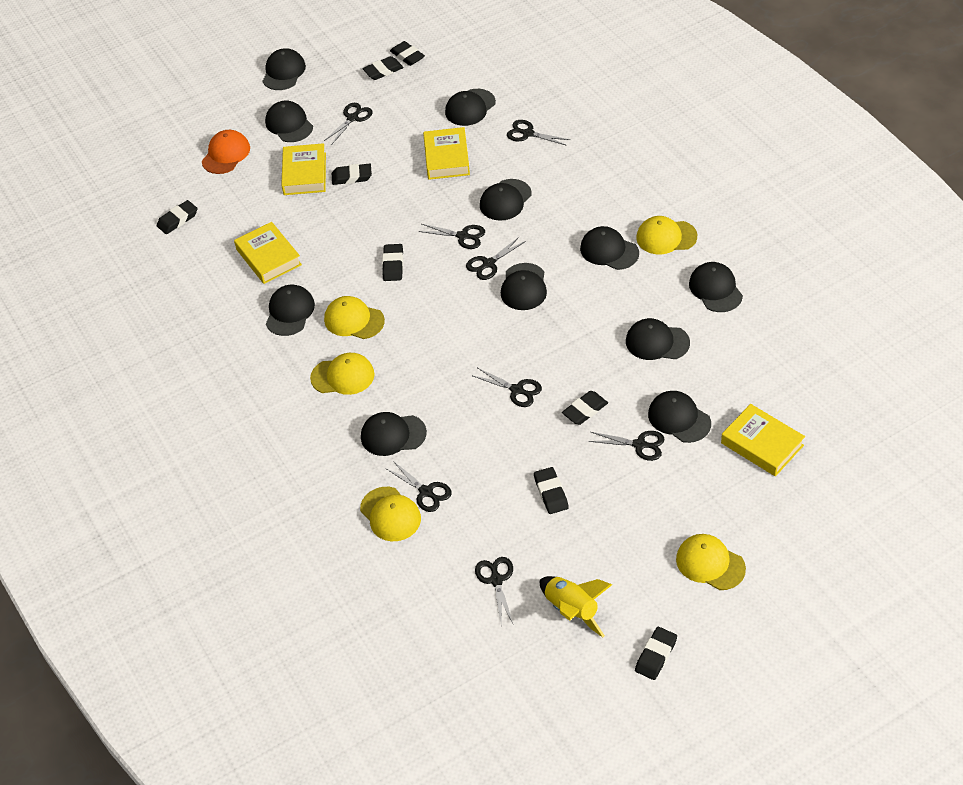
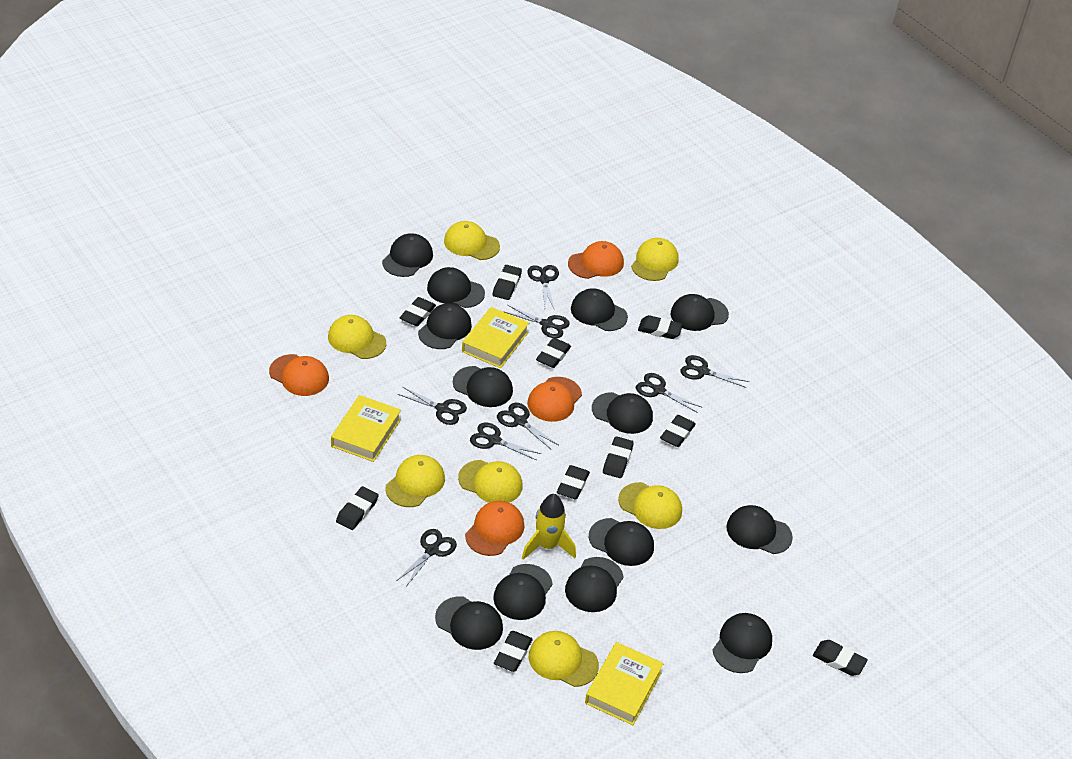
black cap: 11 -> 13
black eraser: 8 -> 10
orange cap: 1 -> 4
yellow book: 4 -> 3
yellow cap: 5 -> 7

